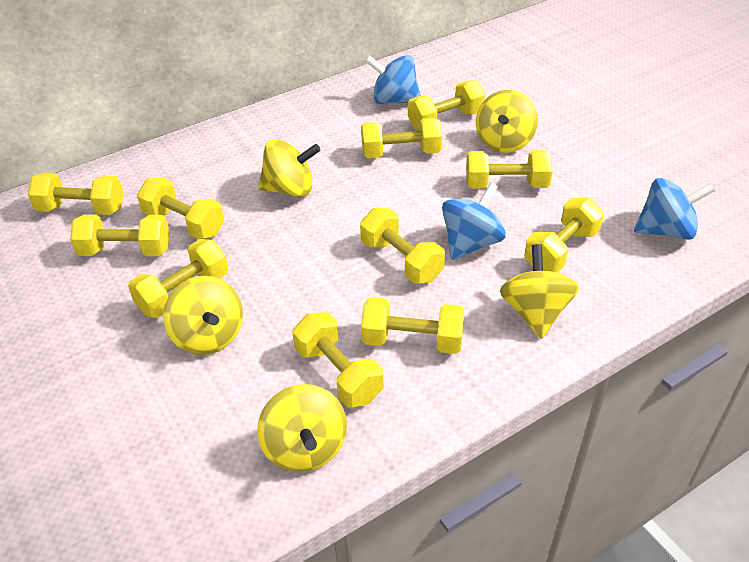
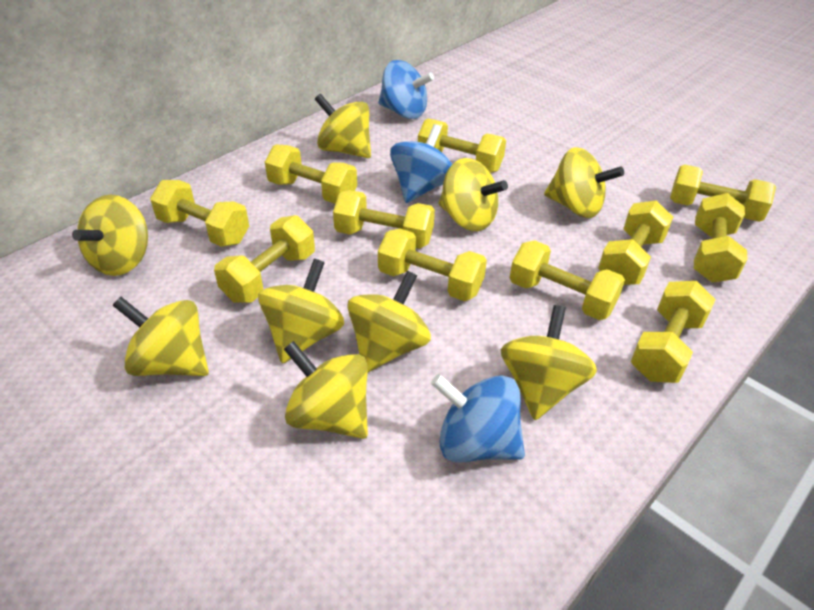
yellow spinning top: 5 -> 9

